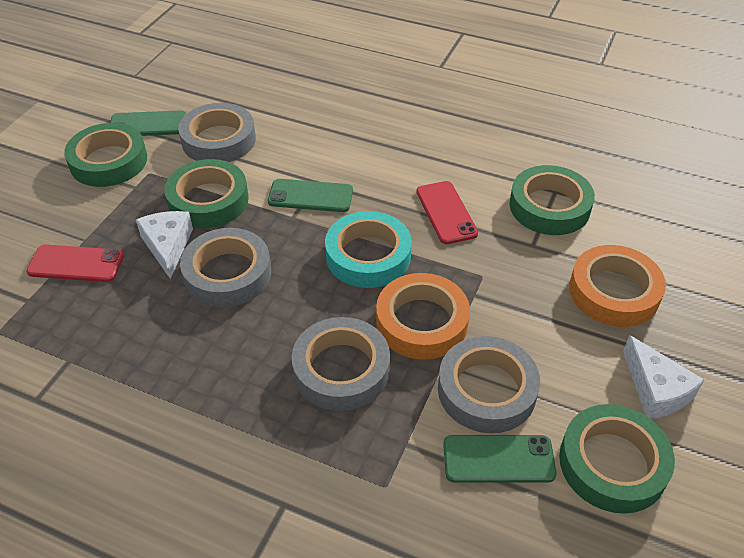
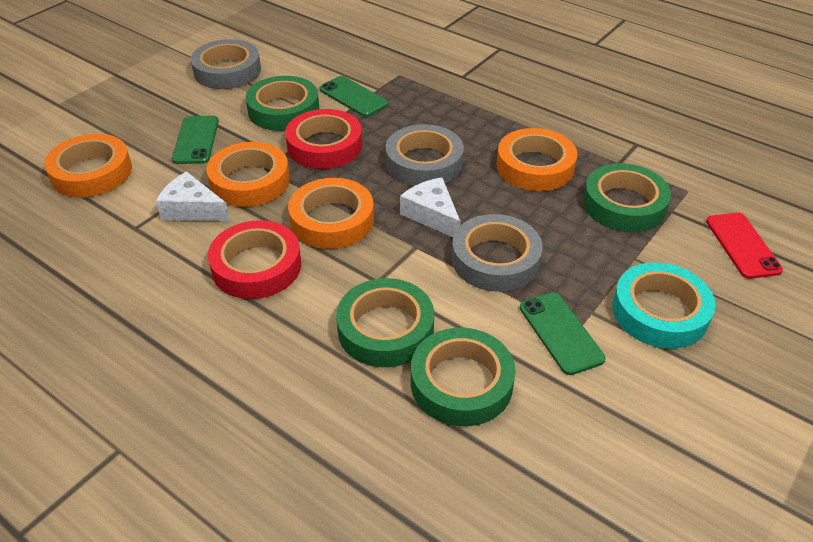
grey tape: 4 -> 3
orange tape: 2 -> 4
red phone: 2 -> 1
red tape: 0 -> 2

